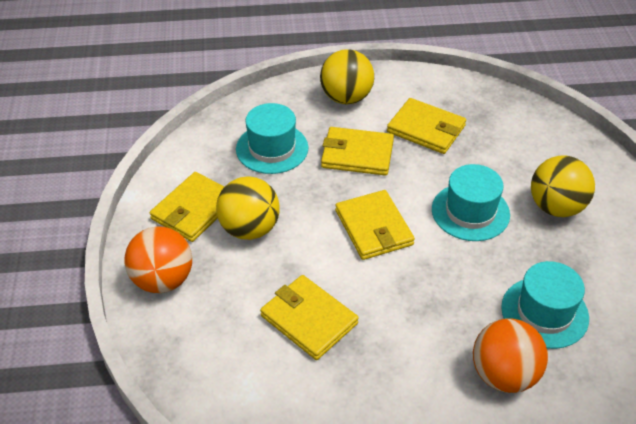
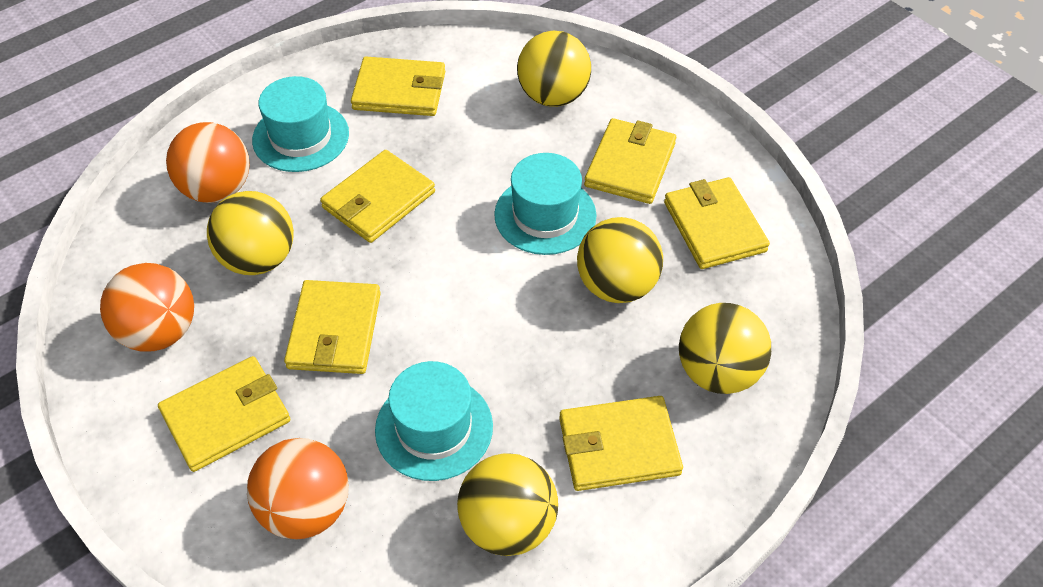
orange ball: 2 -> 3
yellow ball: 3 -> 5
yellow wallet: 5 -> 7

